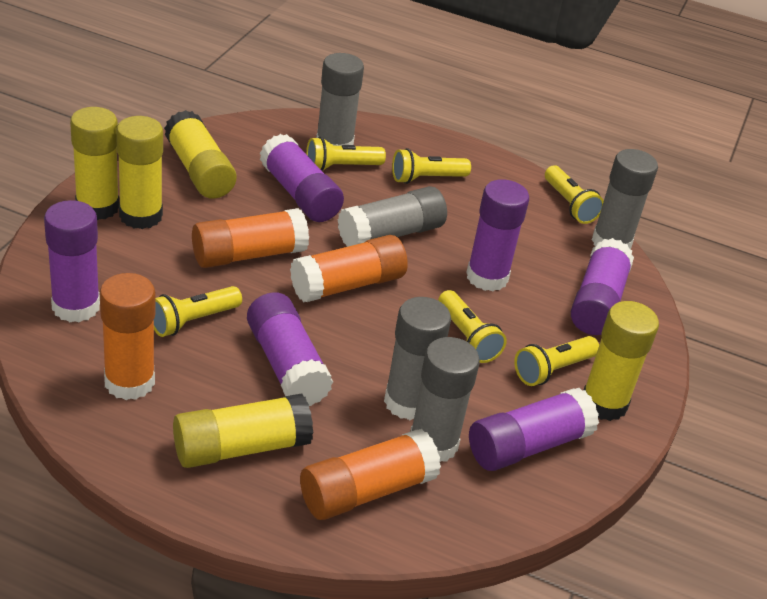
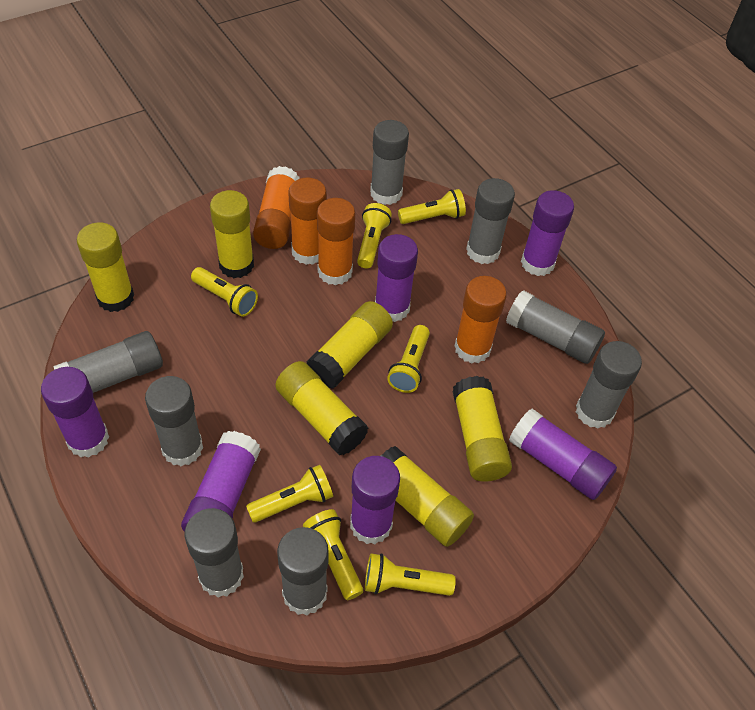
grey glue stick: 5 -> 8
yellow flashlight: 6 -> 7
yellow glue stick: 5 -> 6

